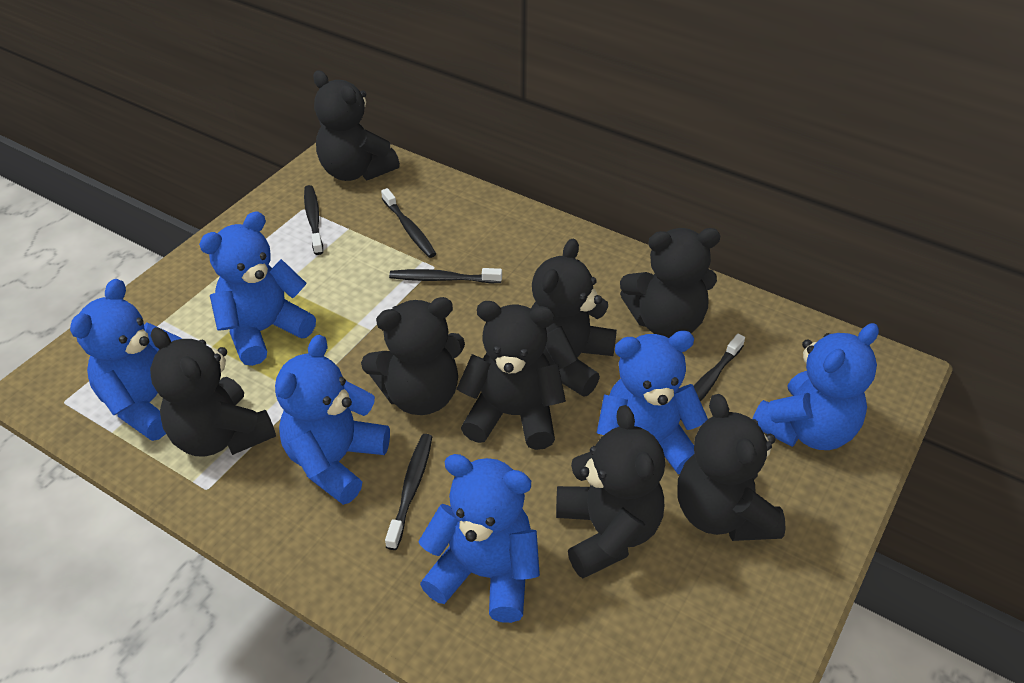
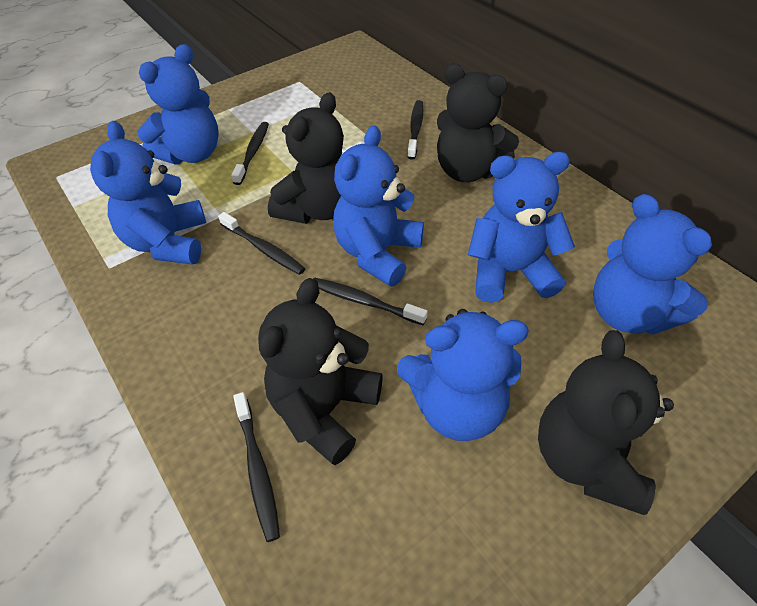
black teddy bear: 8 -> 4

